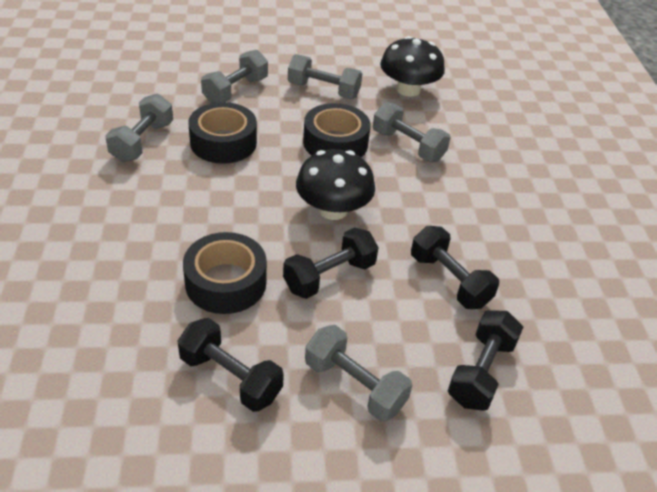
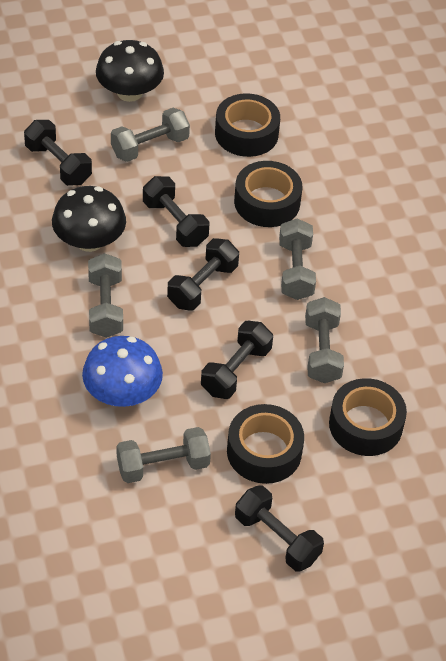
black dumbbell: 4 -> 5
black tape: 3 -> 4
blue mushroom: 0 -> 1

